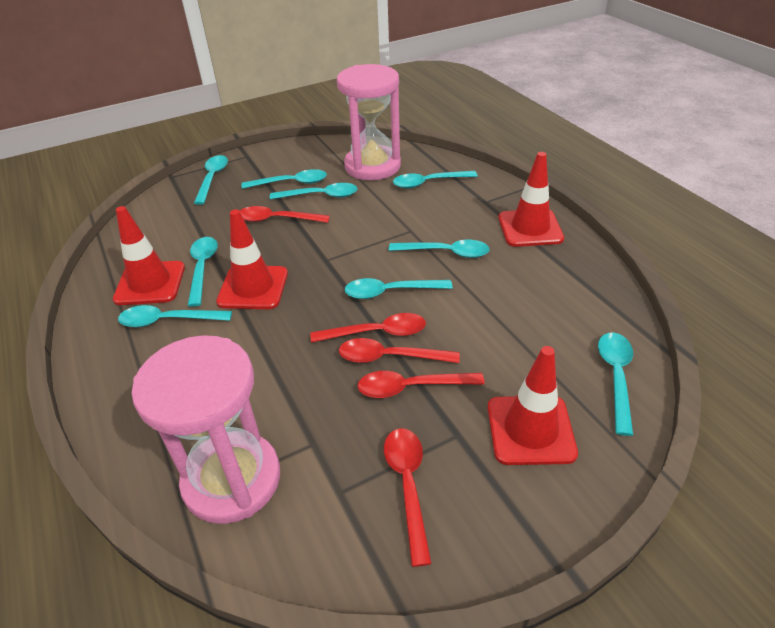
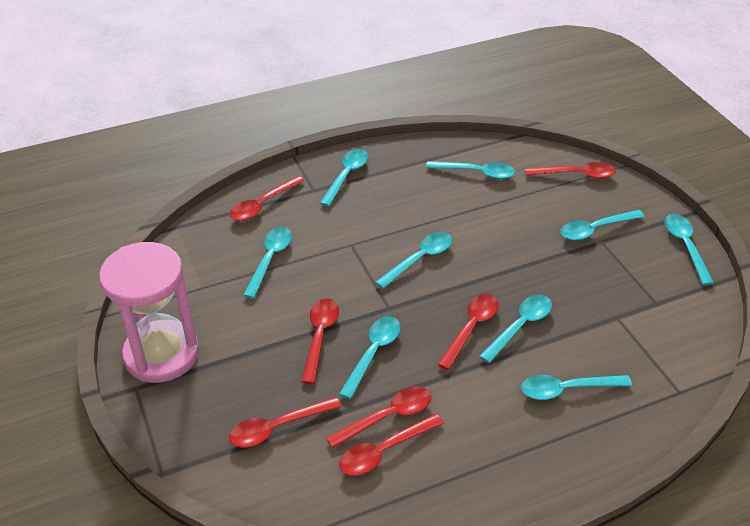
pink hourglass: 2 -> 1
red spoon: 5 -> 7
red traffic cone: 4 -> 0

